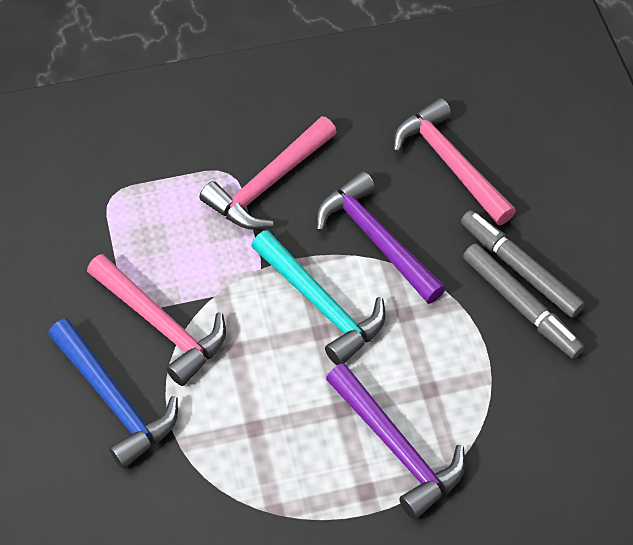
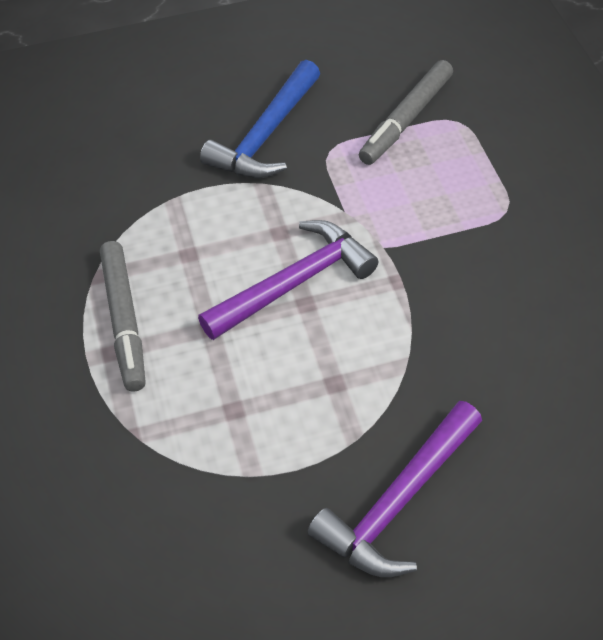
pink hammer: 3 -> 0
turquoise hammer: 1 -> 0

